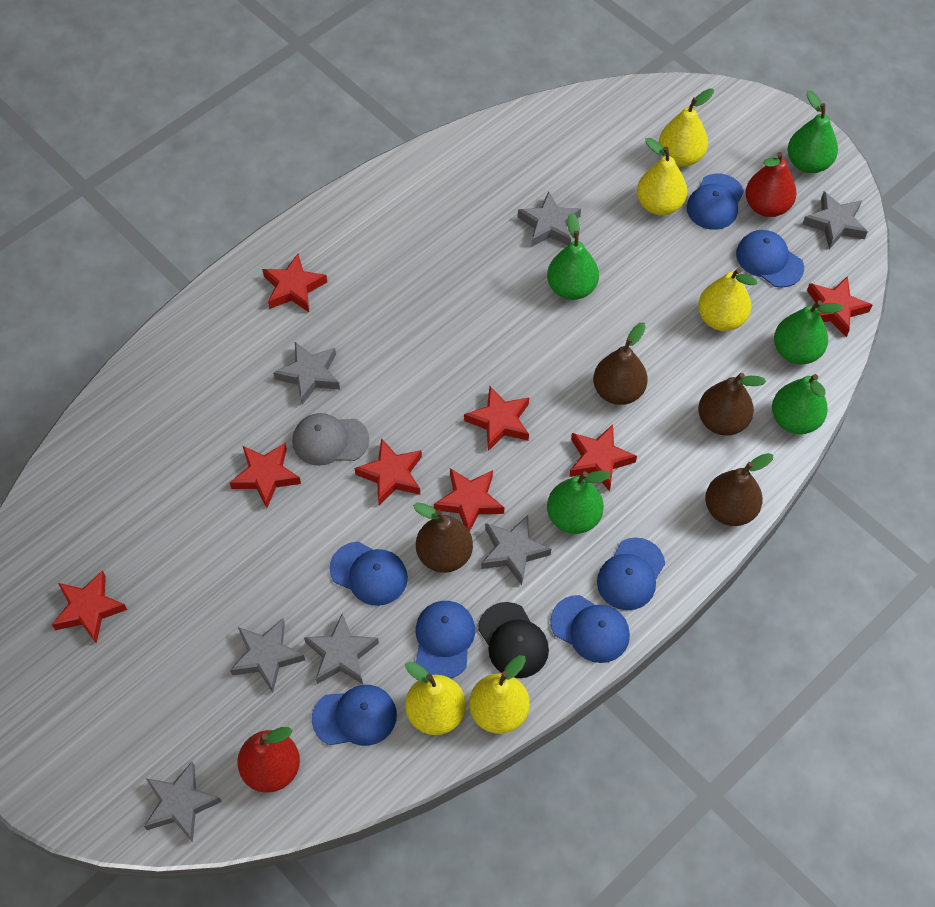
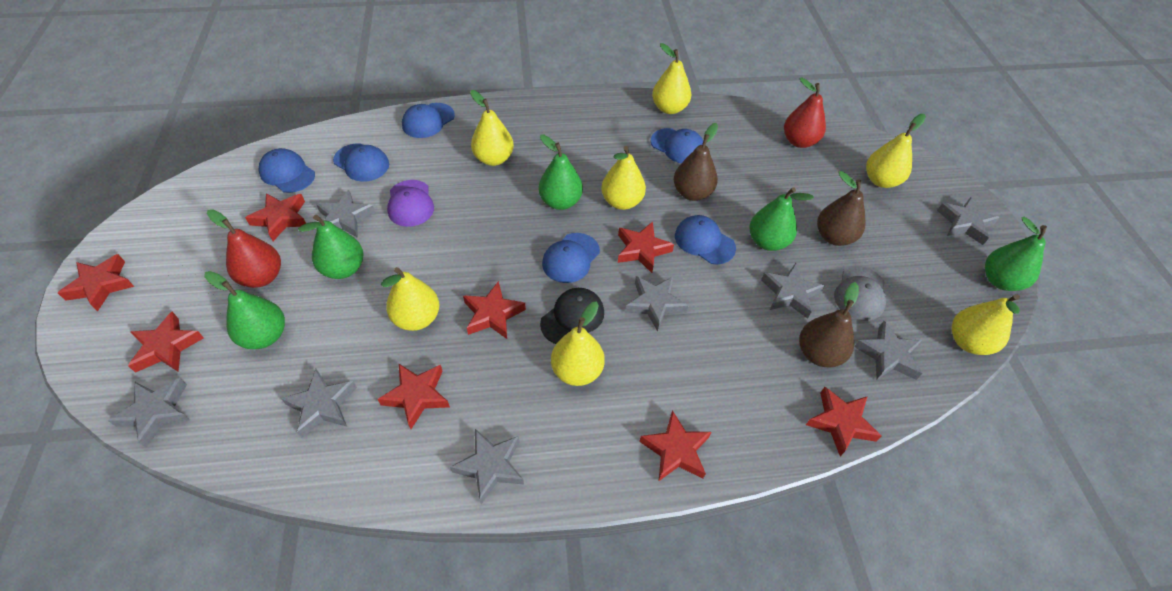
blue cap: 7 -> 6
brown pear: 4 -> 3
grey star: 7 -> 8
purple cap: 0 -> 1
yellow pear: 5 -> 7

